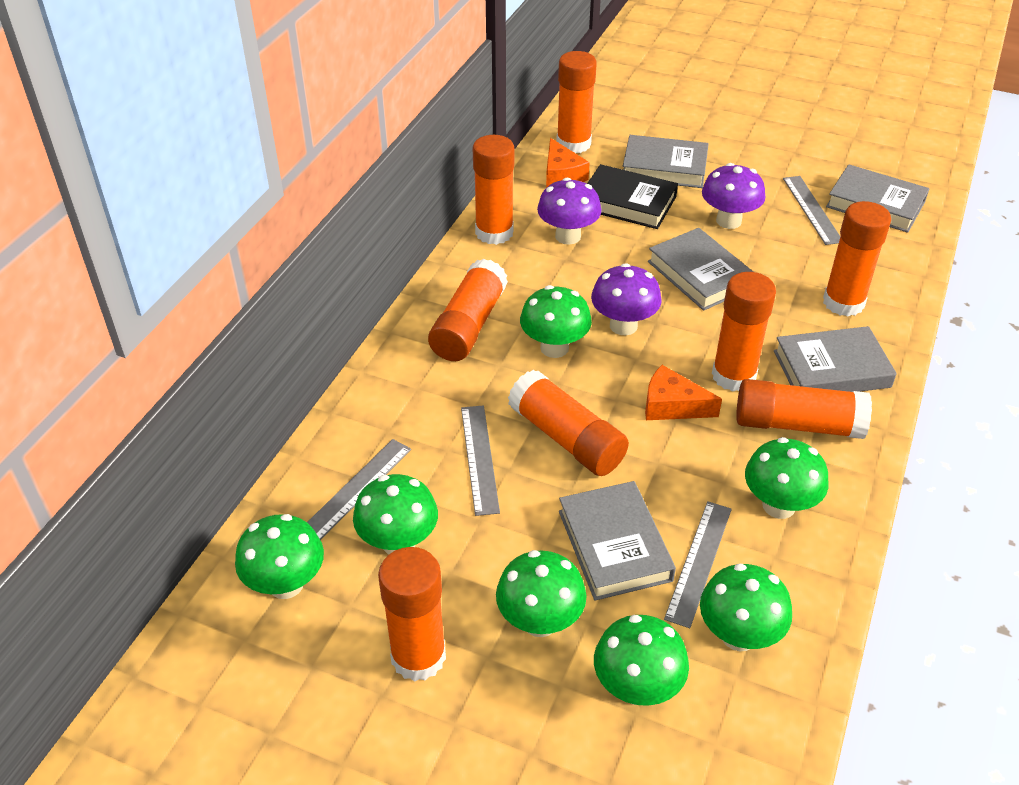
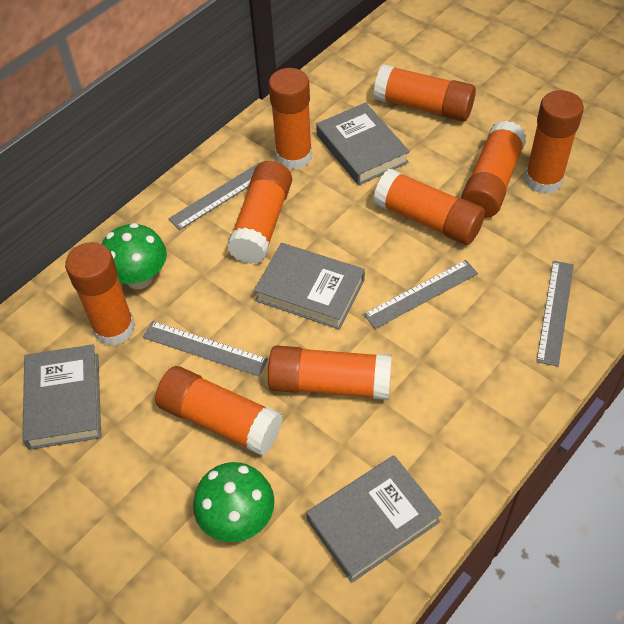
black book: 1 -> 0
green mushroom: 7 -> 2
grey book: 5 -> 4
orange cheese: 2 -> 0
orange glue stick: 8 -> 9
purple mushroom: 3 -> 0

